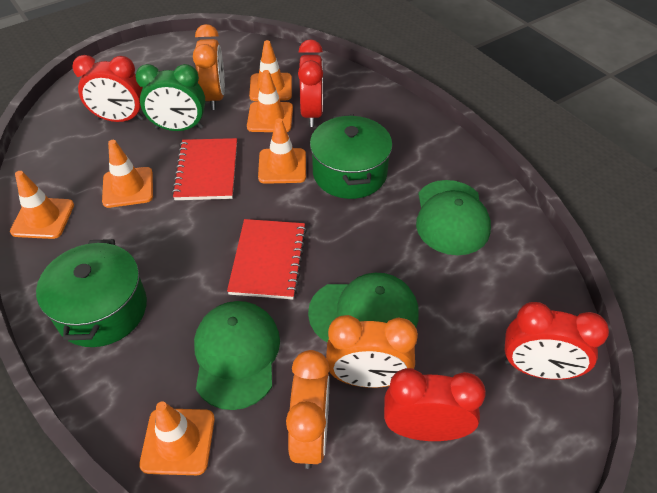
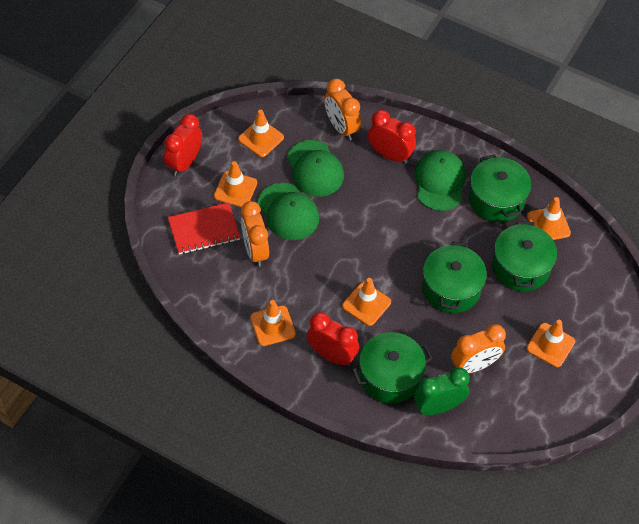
green pot: 2 -> 4
red clock: 4 -> 3
red notebook: 2 -> 1

